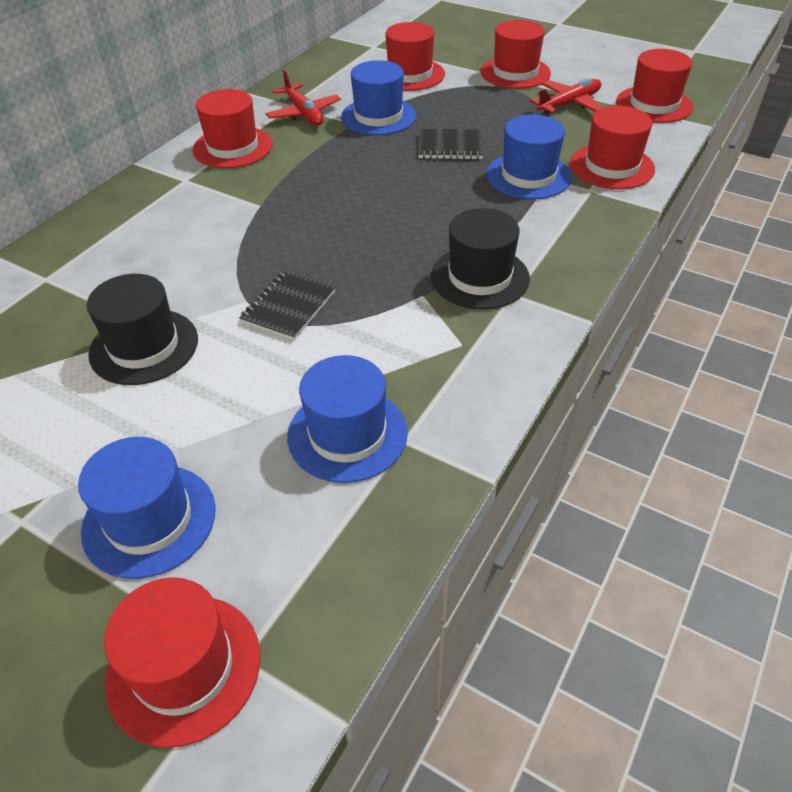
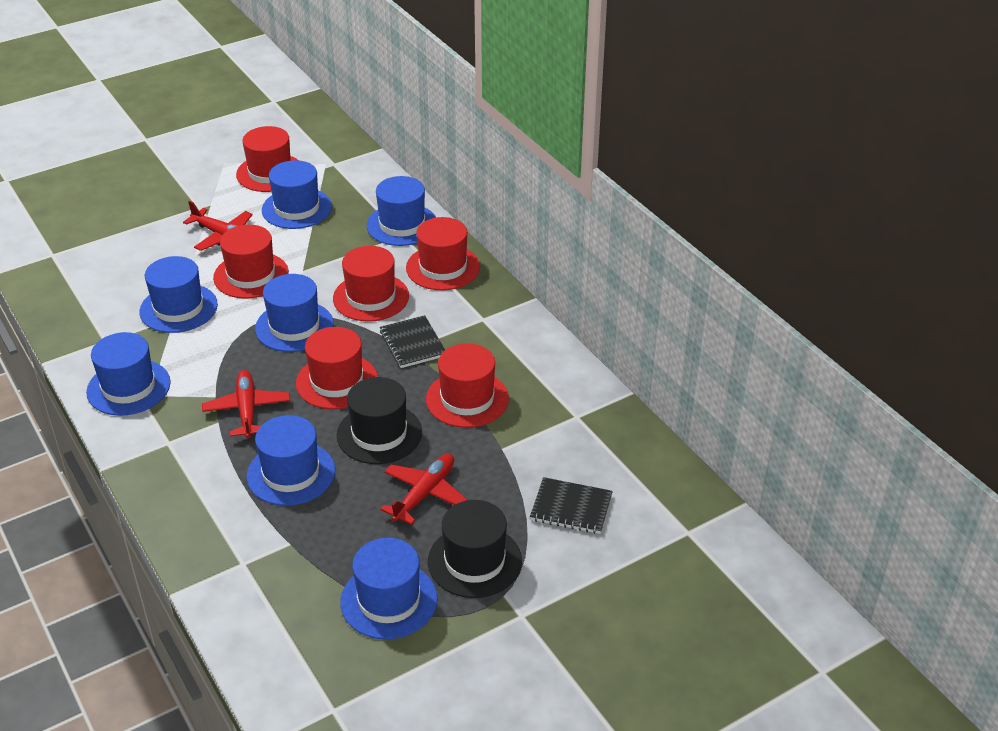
blue hat: 4 -> 7
red plane: 2 -> 3

